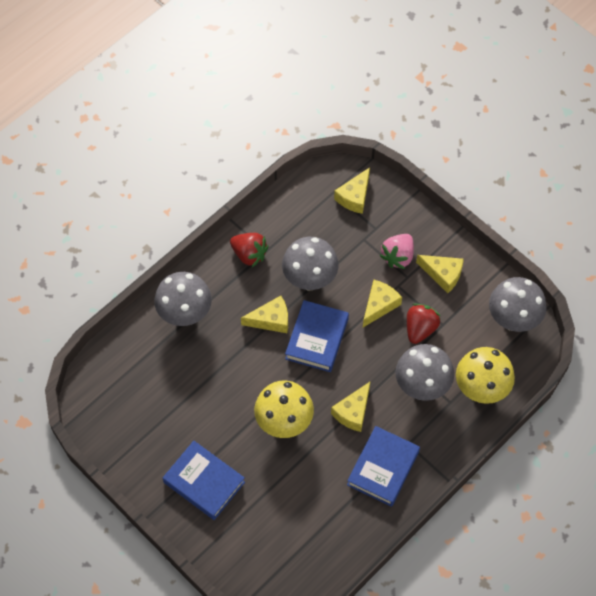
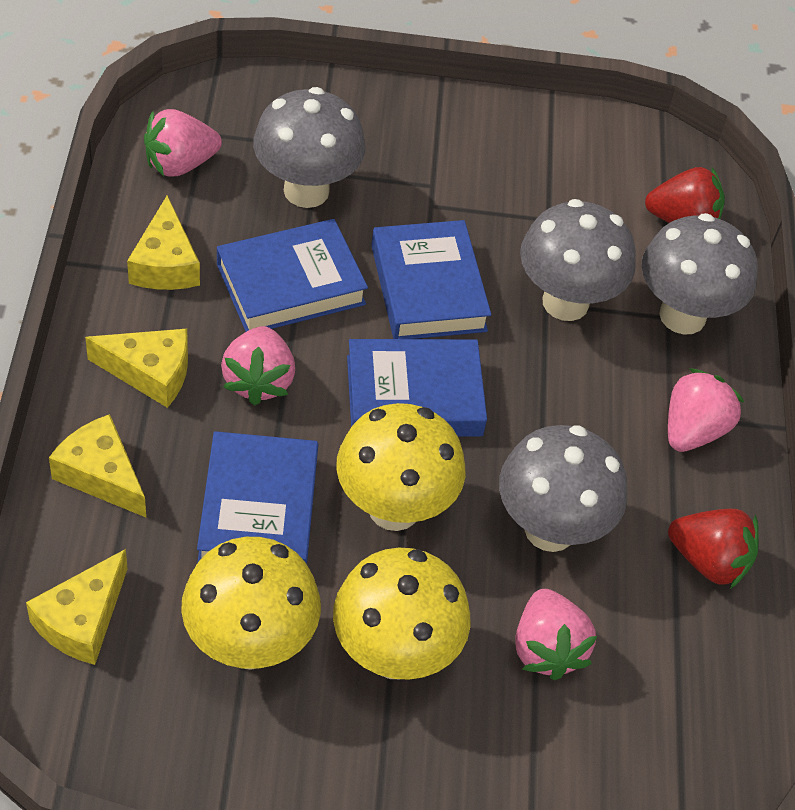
blue book: 3 -> 4
pink strawberry: 1 -> 4
yellow cheese: 5 -> 4
yellow mushroom: 2 -> 3

